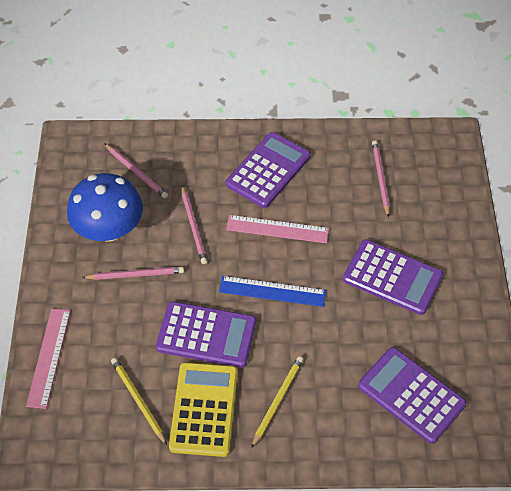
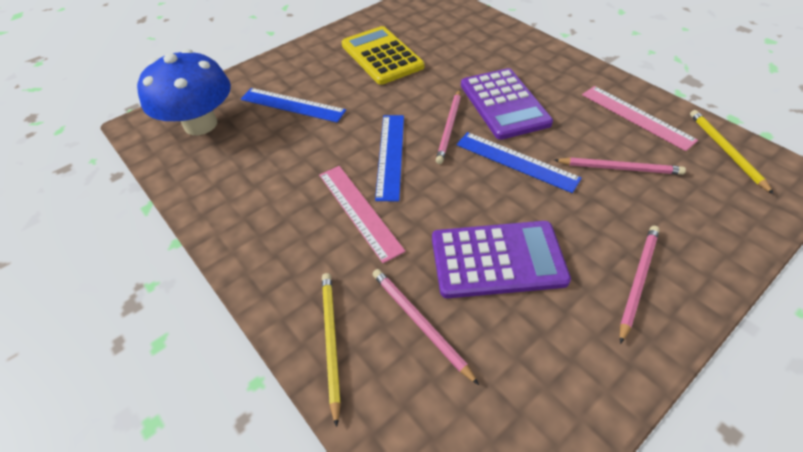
blue ruler: 1 -> 3
purple calculator: 4 -> 2

